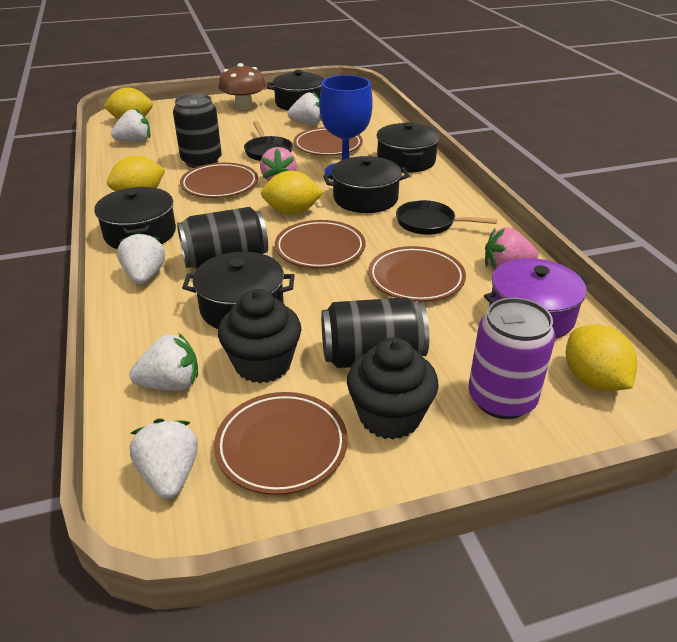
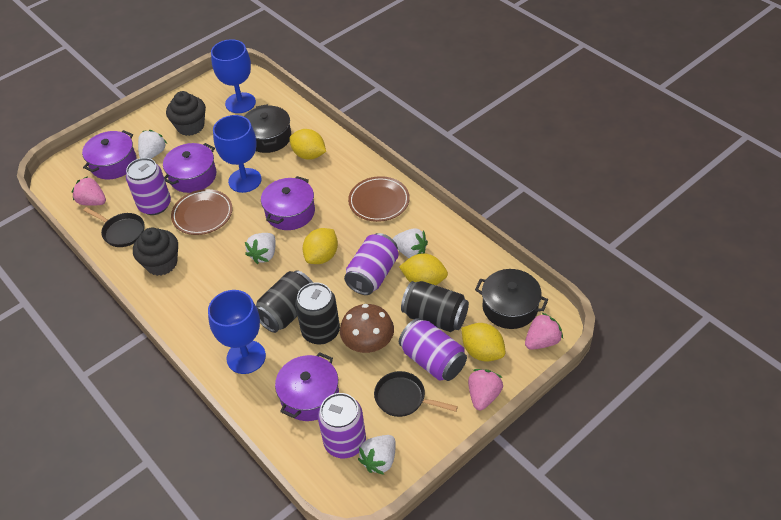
black pot: 5 -> 2
blue goblet: 1 -> 3
brown plate: 5 -> 2
pink strawberry: 2 -> 3
purple can: 1 -> 4
purple pot: 1 -> 4
white strawberry: 5 -> 4

